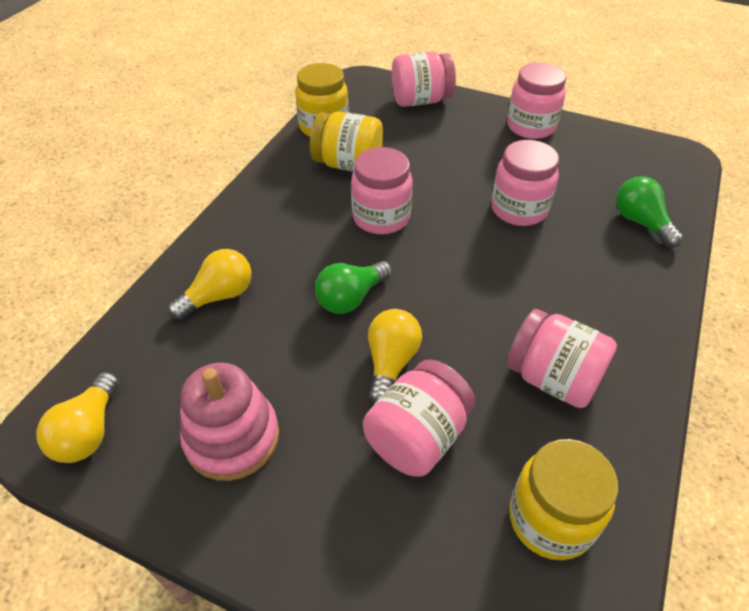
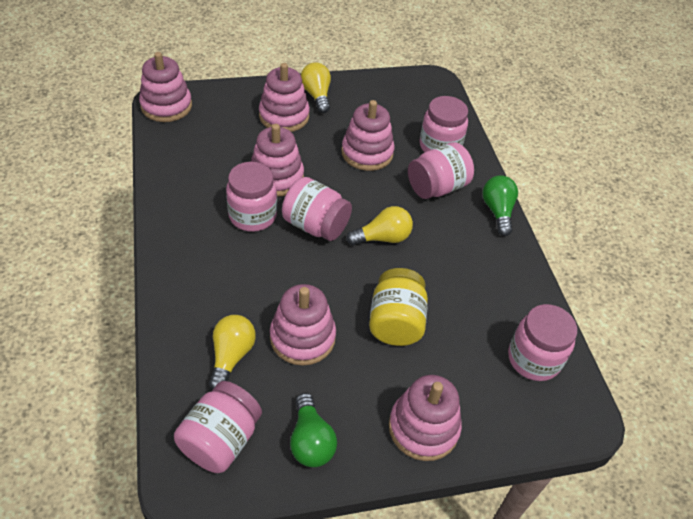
pink stacking toy: 1 -> 6
yellow jar: 3 -> 1

